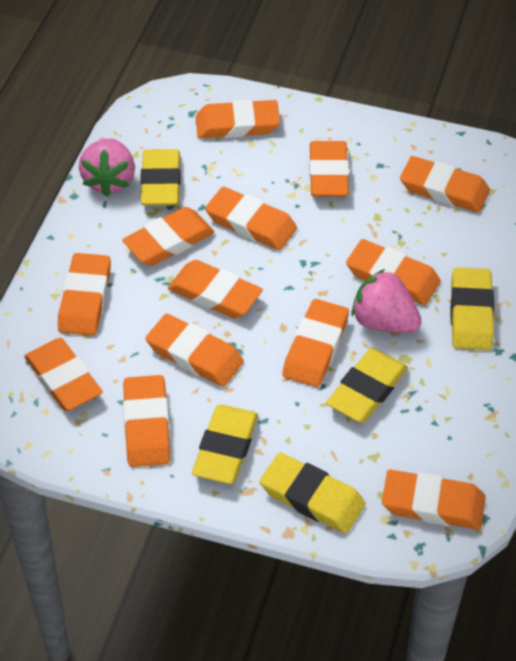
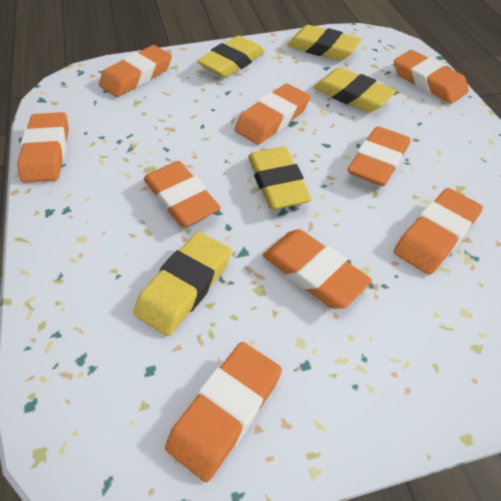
orange eraser: 13 -> 9
pink strawberry: 2 -> 0

